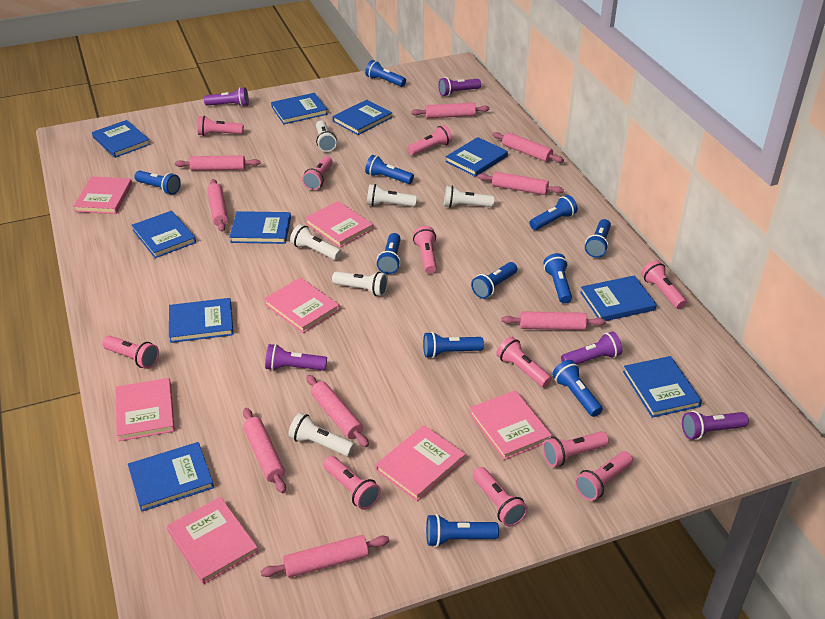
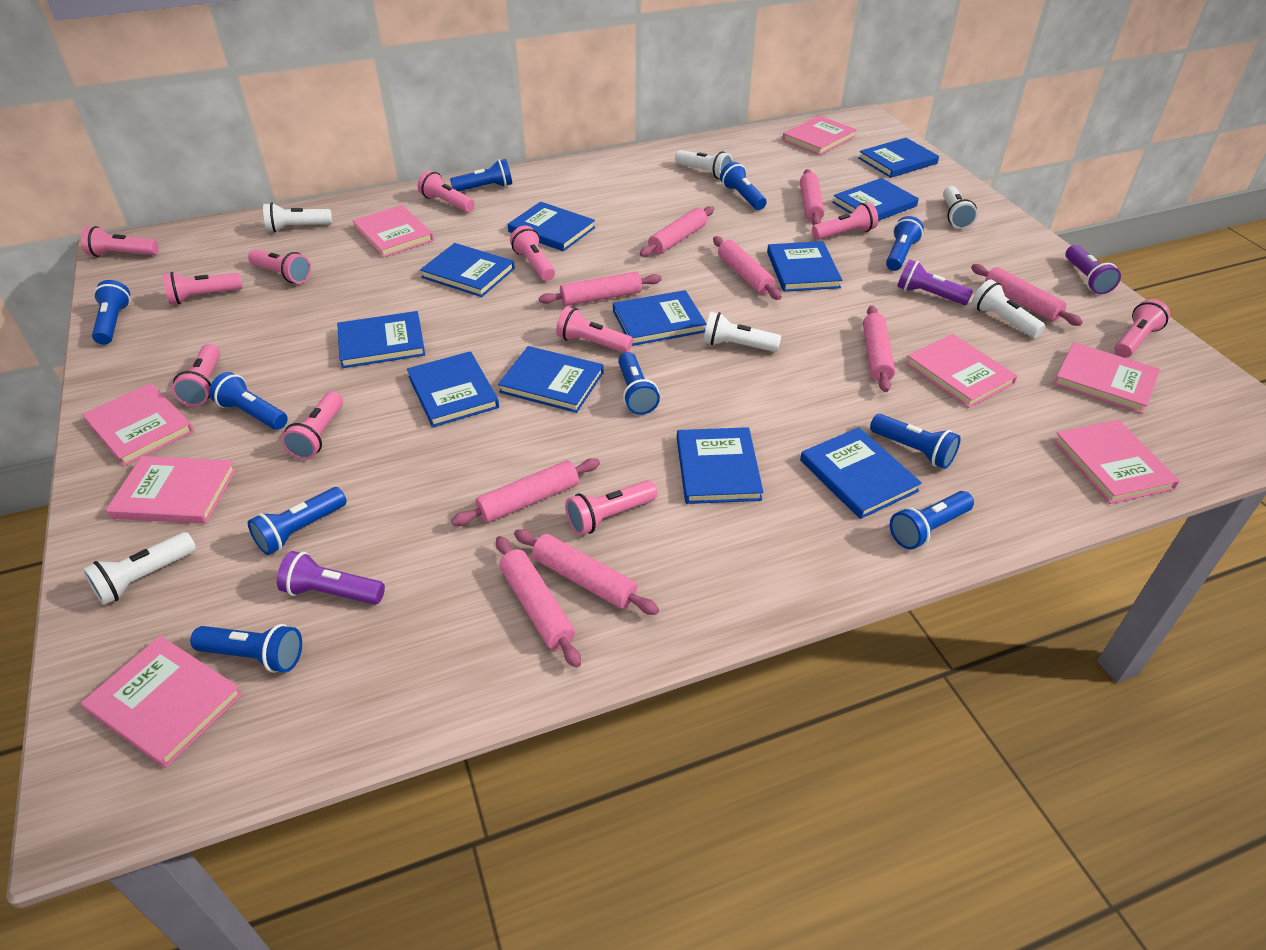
blue book: 10 -> 11
blue flashlight: 11 -> 10
pink book: 7 -> 8
purple flashlight: 5 -> 3

